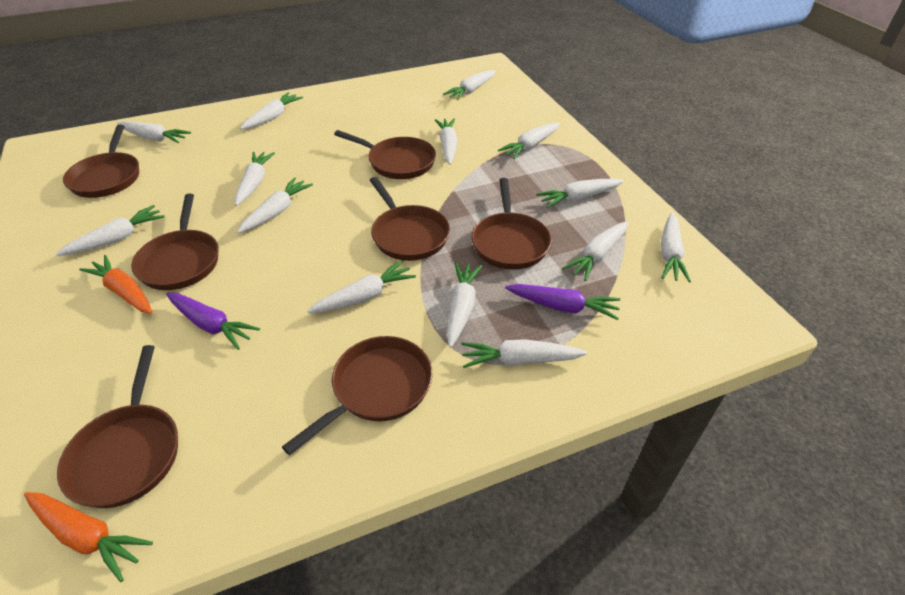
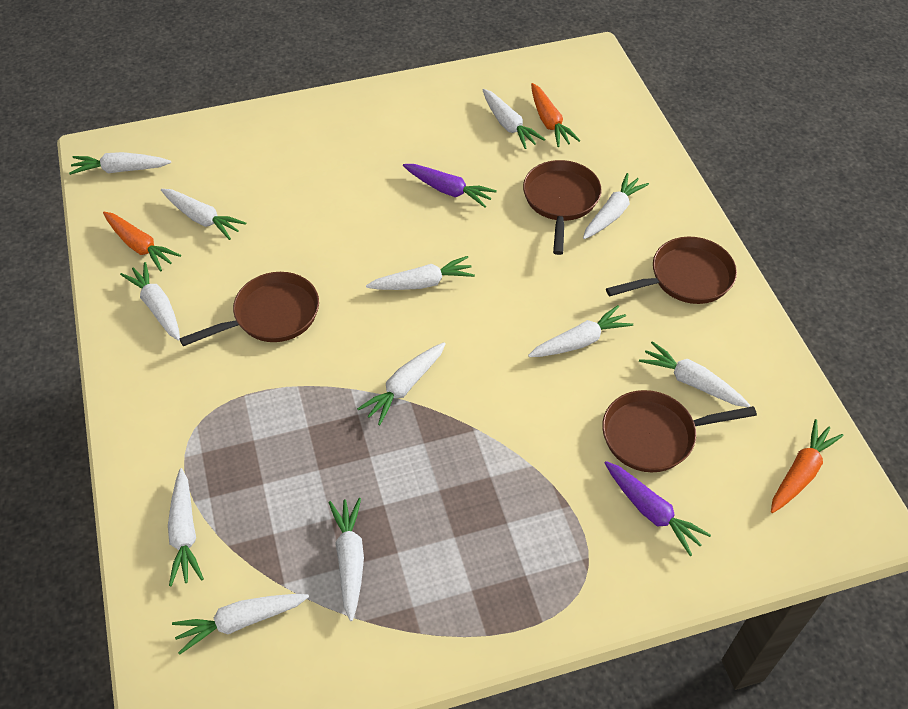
brown pan: 7 -> 4
orange carrot: 2 -> 3
white carrot: 14 -> 12

